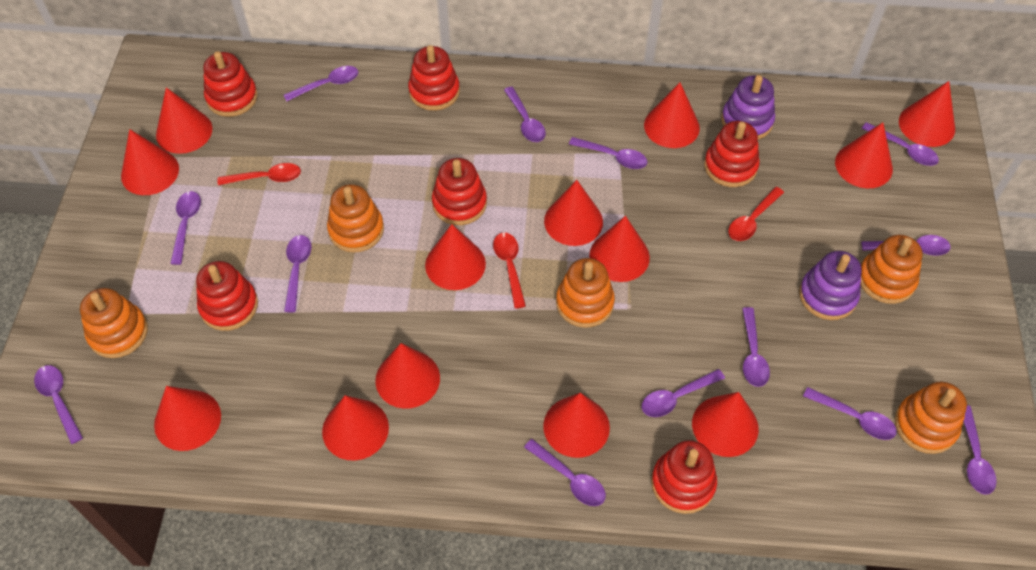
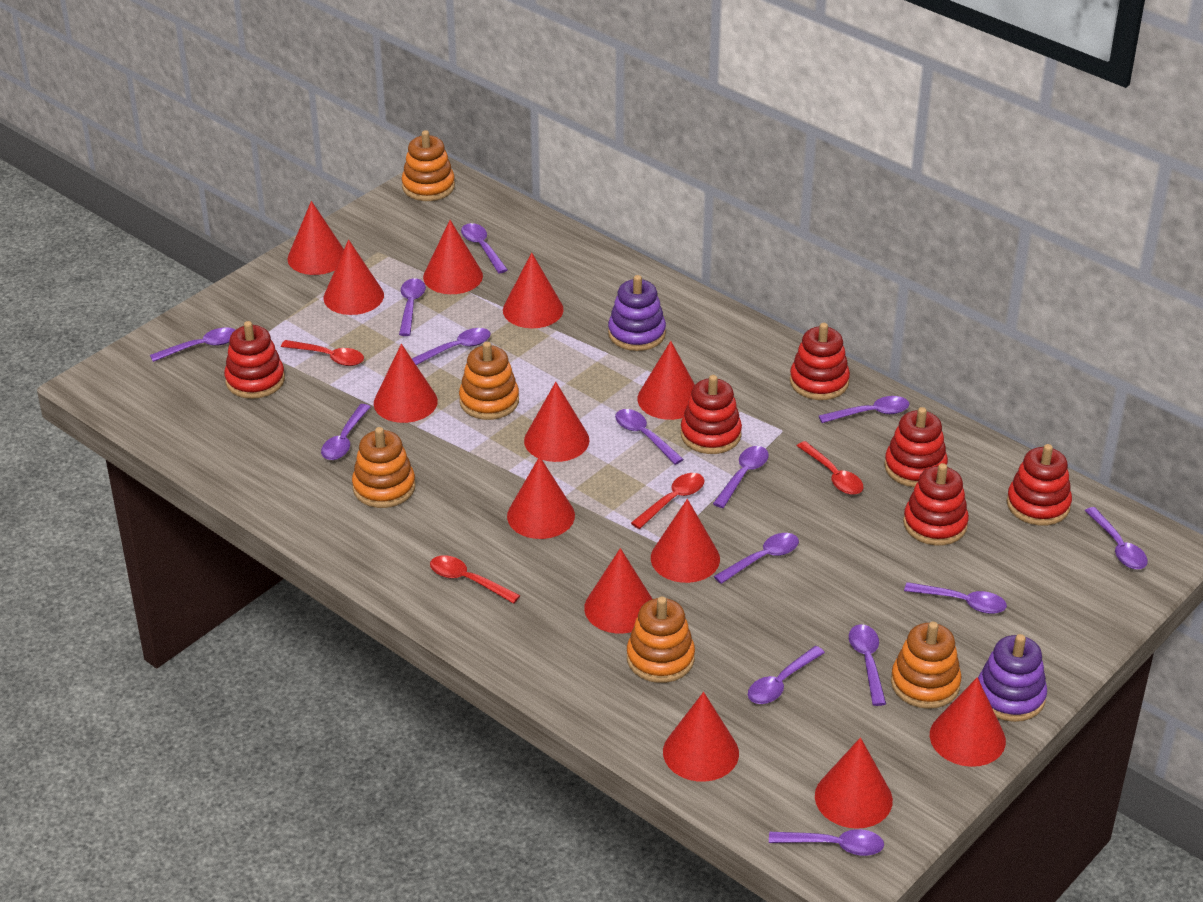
purple spoon: 13 -> 14
red spoon: 3 -> 4

